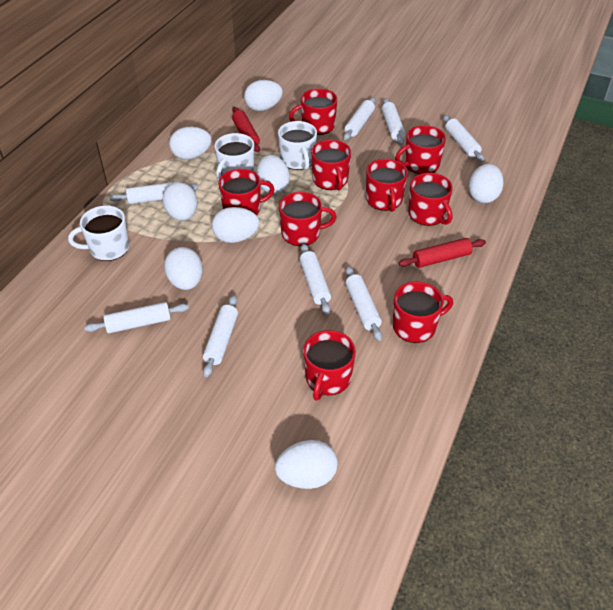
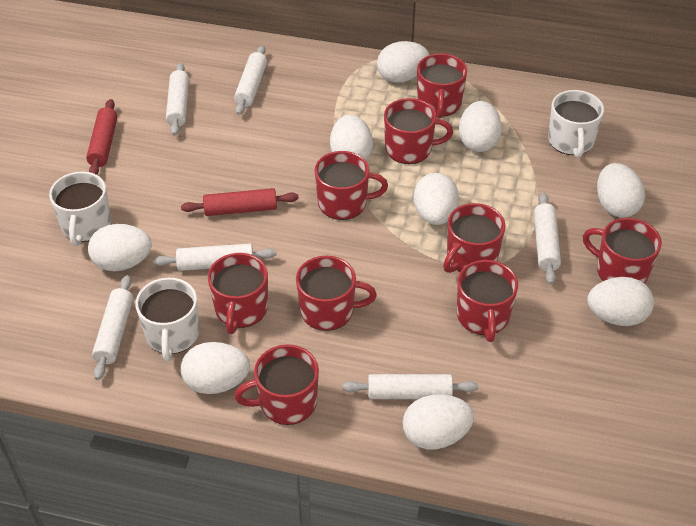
white egg: 8 -> 9
white rolling pin: 8 -> 6

